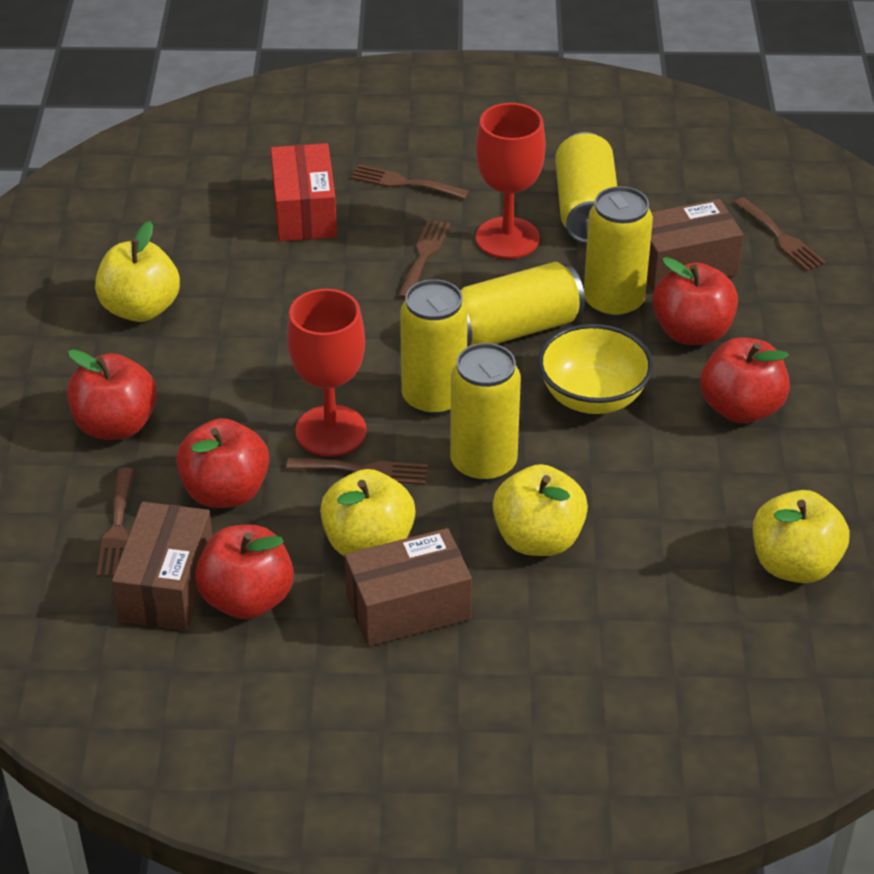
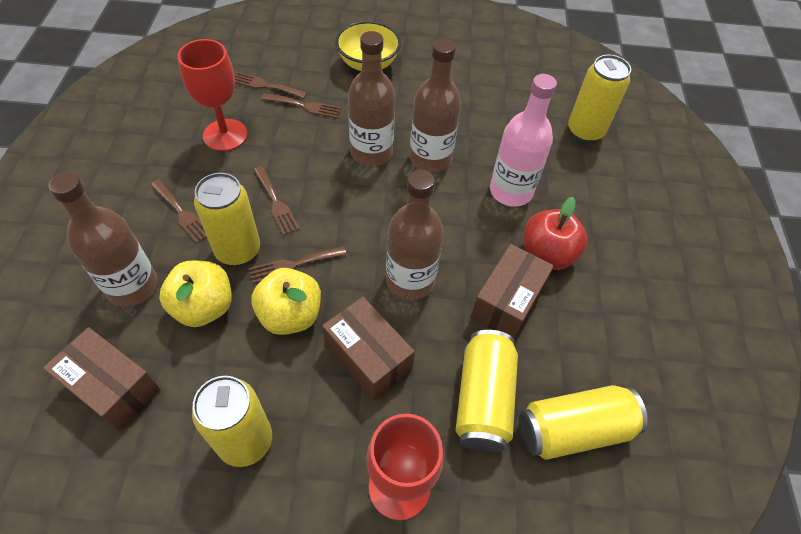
brown bottle: 0 -> 4
pink bottle: 0 -> 1
red apple: 5 -> 1
red box: 1 -> 0
yellow apple: 4 -> 2

